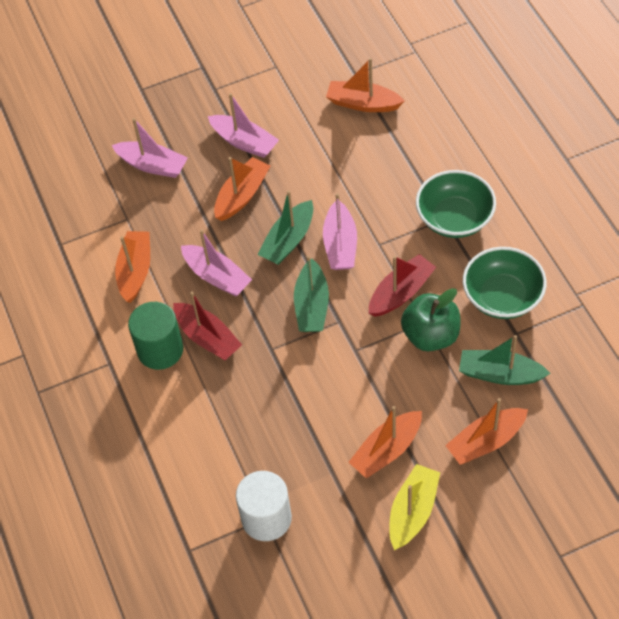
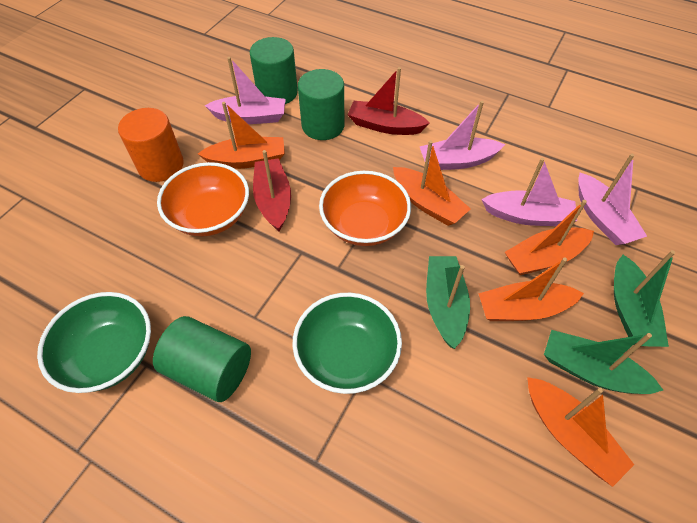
green apple: 1 -> 0
green cylinder: 1 -> 3
orange bowl: 0 -> 2
orange cylinder: 0 -> 1
white cylinder: 1 -> 0
yellow boat: 1 -> 0

